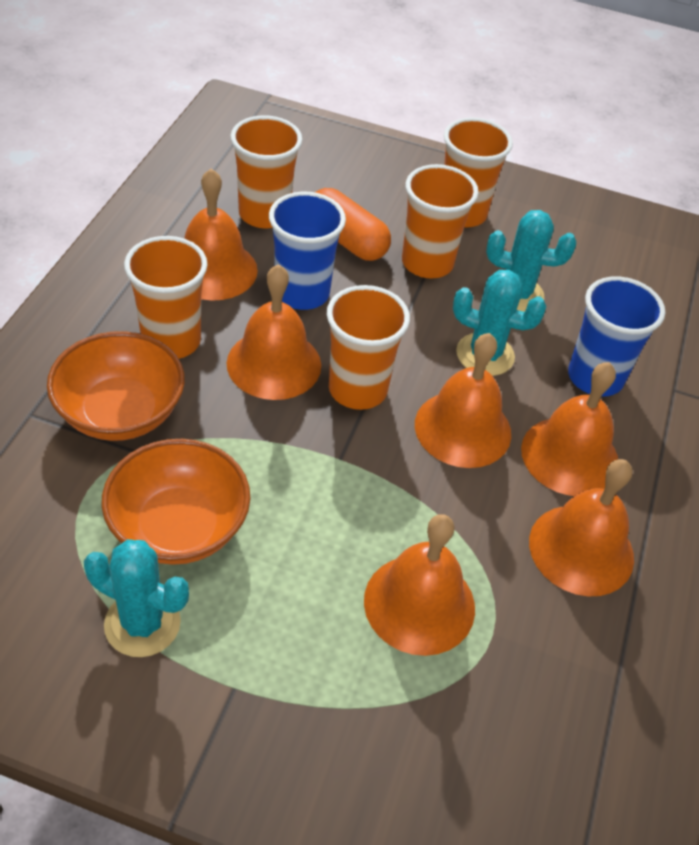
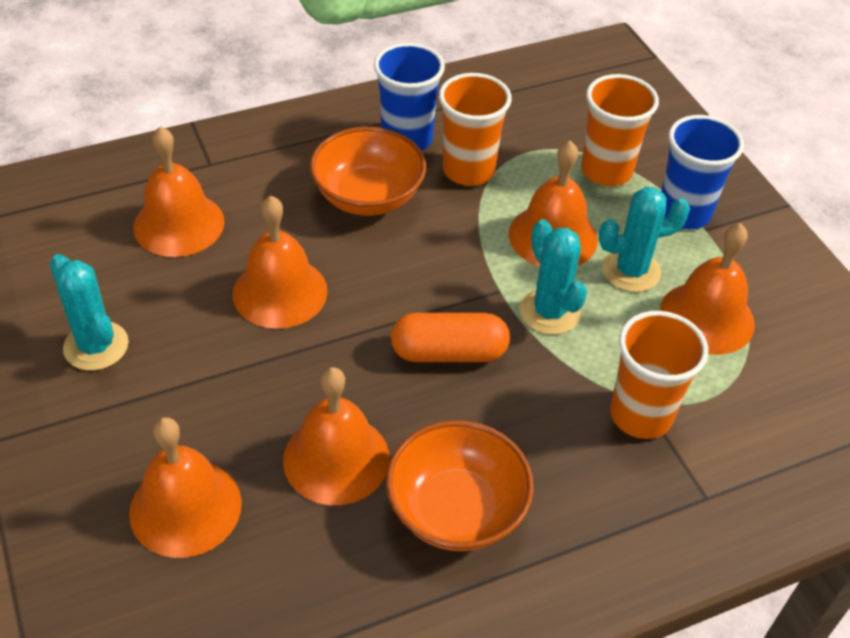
orange cup: 5 -> 3

